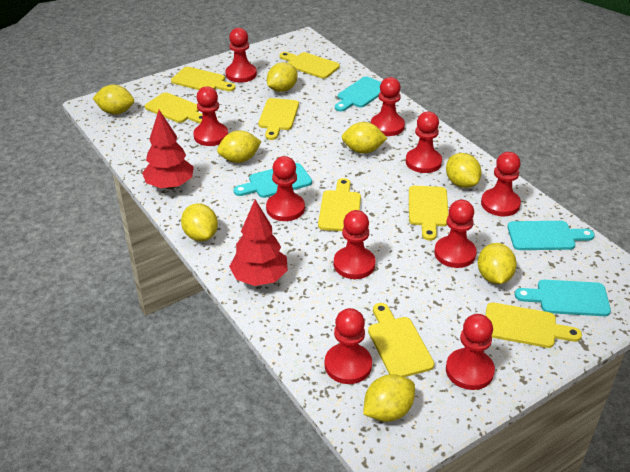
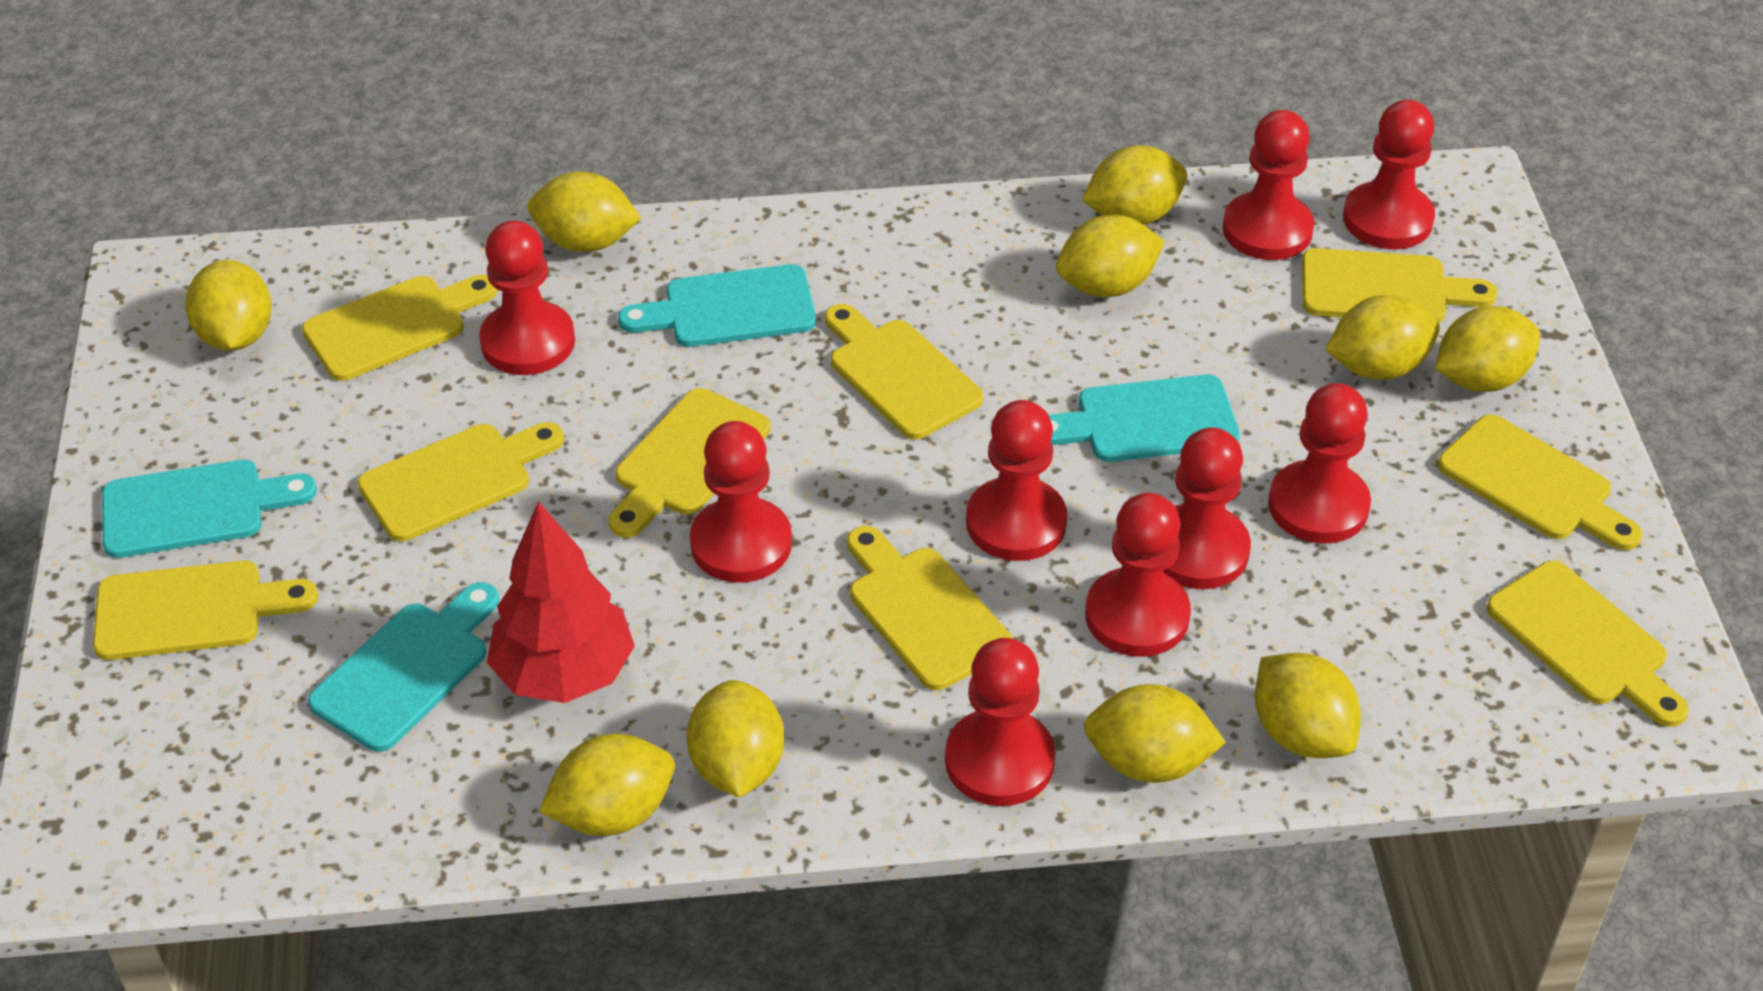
red pawn: 10 -> 9
red tree: 2 -> 1
yellow cutting board: 8 -> 9
yellow lemon: 8 -> 10

